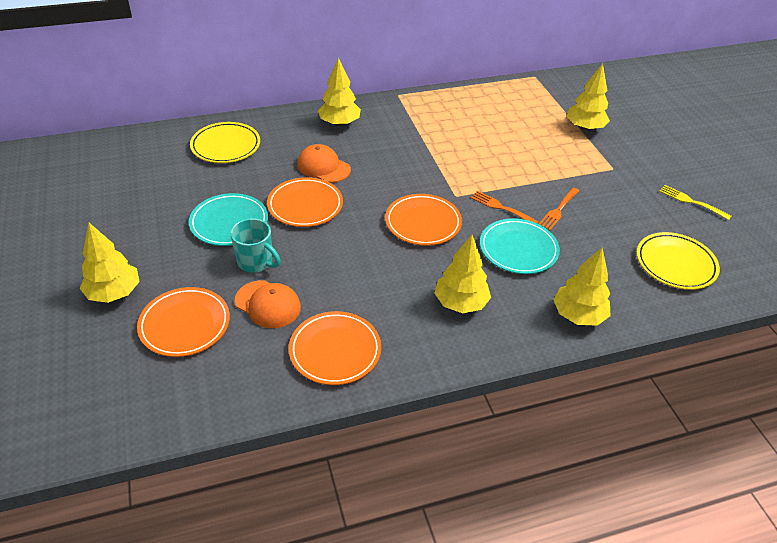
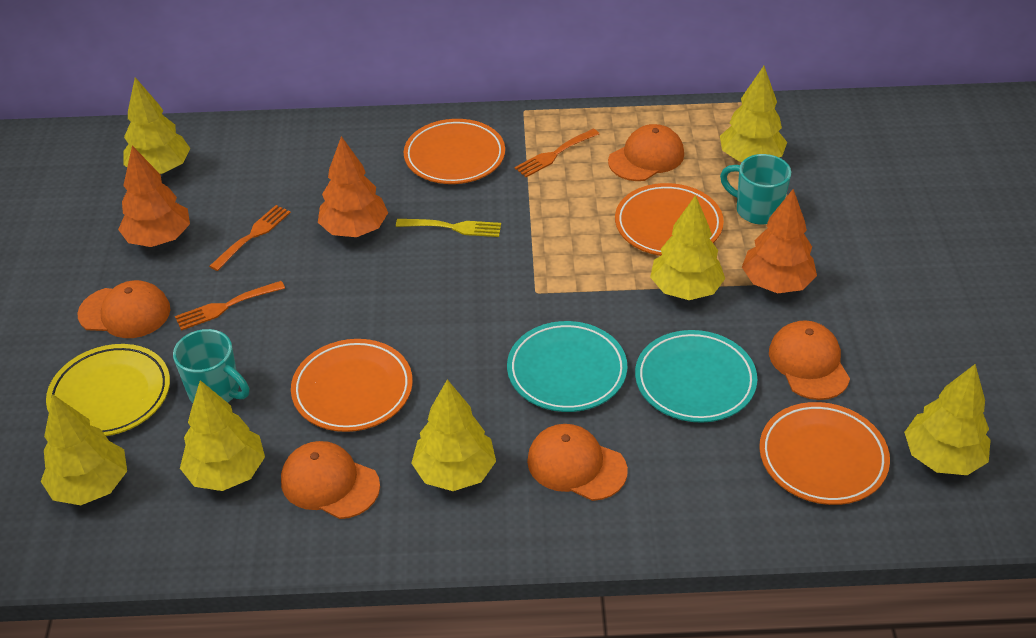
orange cap: 2 -> 5
orange fork: 2 -> 3
orange tree: 0 -> 3
turquoise mug: 1 -> 2
yellow plate: 2 -> 1
yellow tree: 5 -> 7

